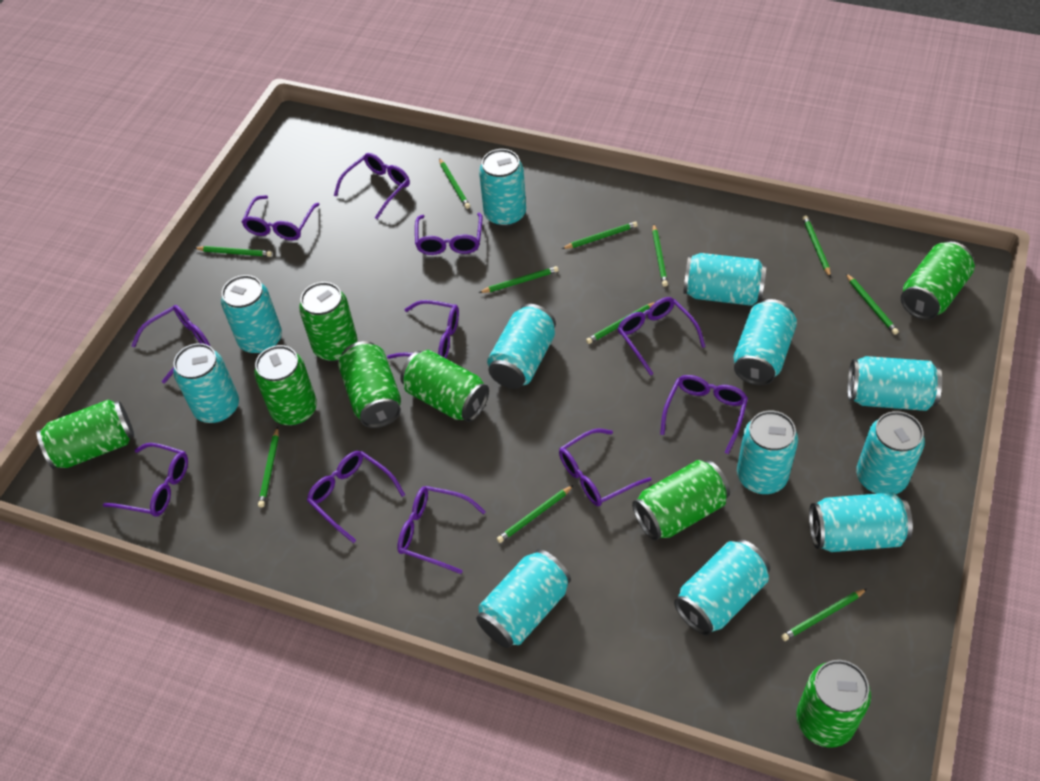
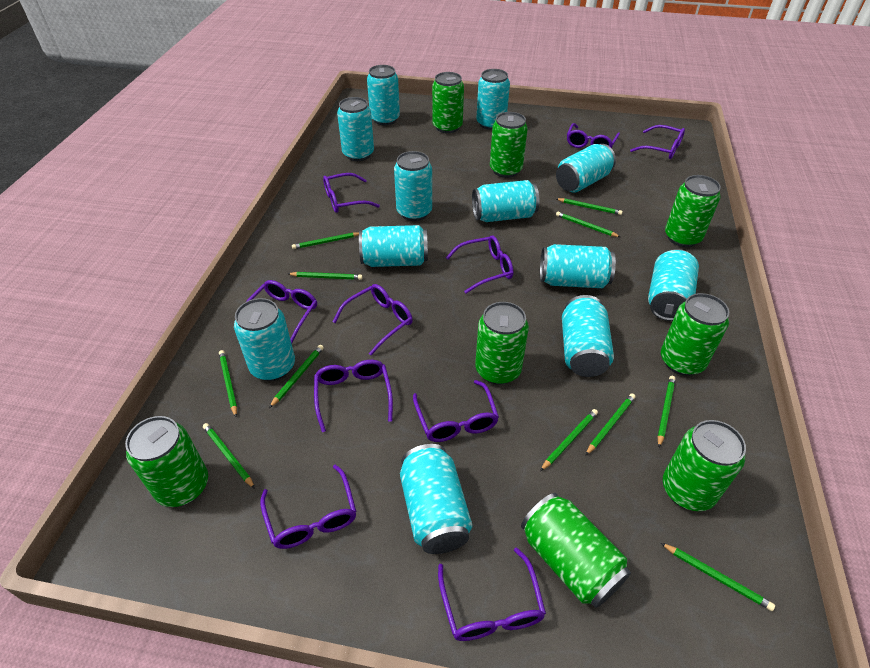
purple glasses: 11 -> 10

